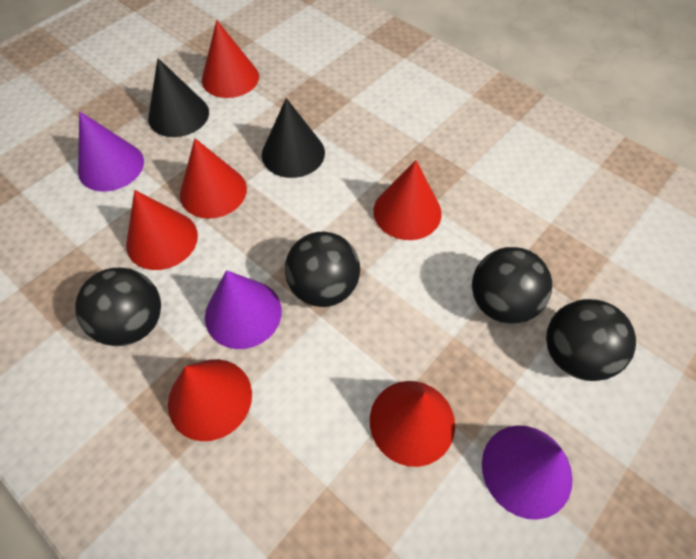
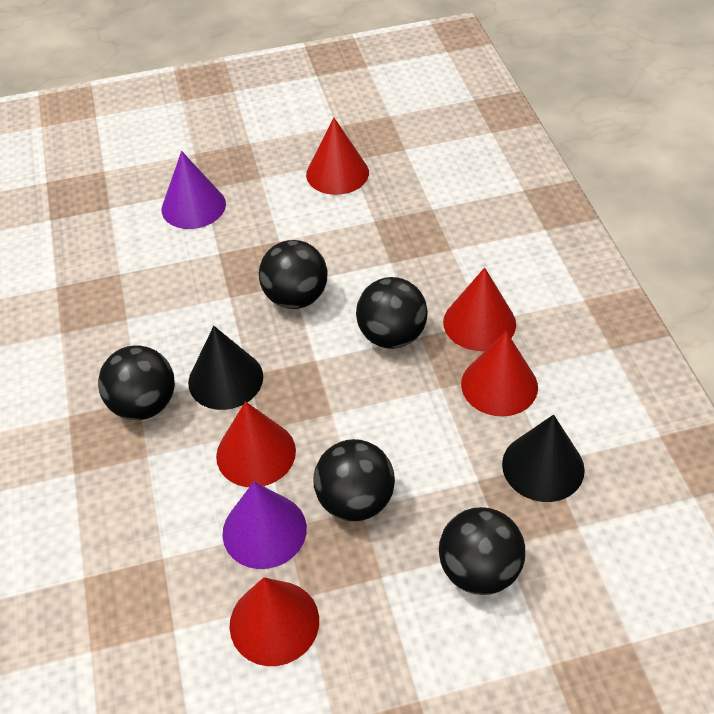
black ball: 4 -> 5
purple cone: 3 -> 2
red cone: 6 -> 5

